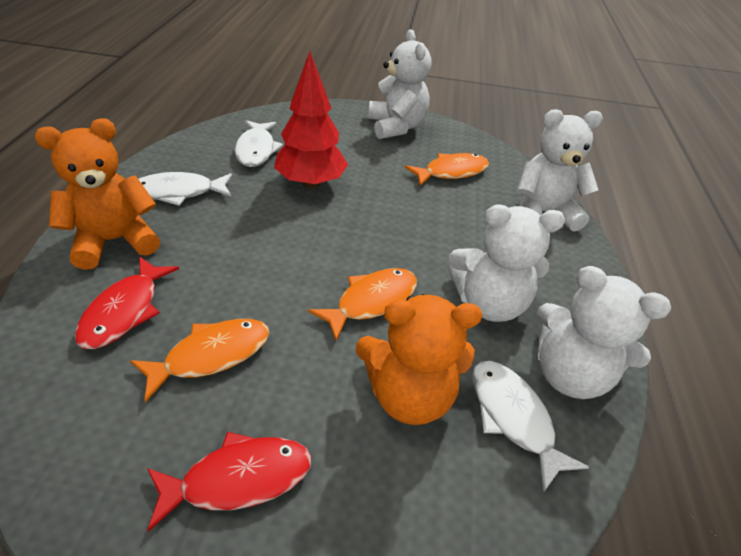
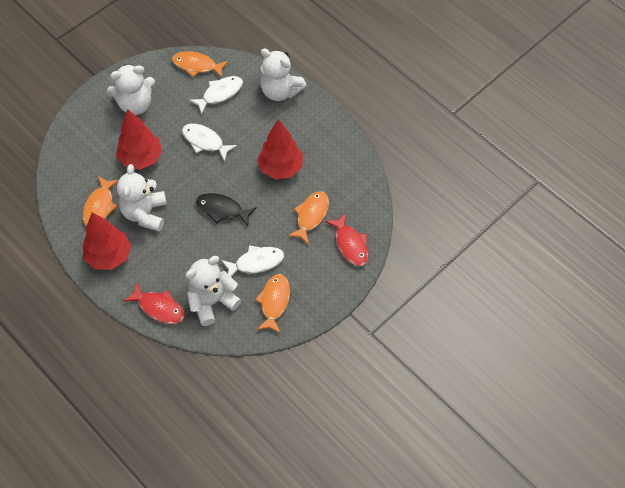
black fish: 0 -> 1
orange fish: 3 -> 4
orange teddy bear: 2 -> 0
red tree: 1 -> 3

